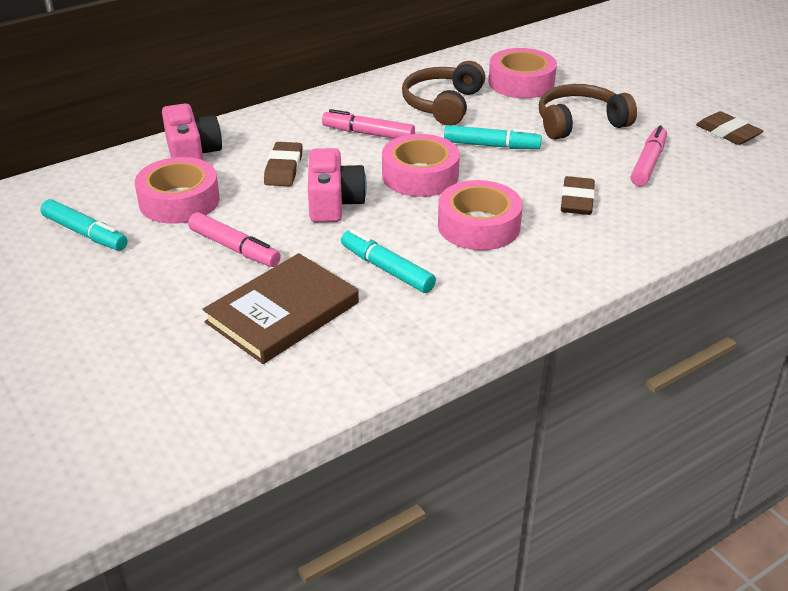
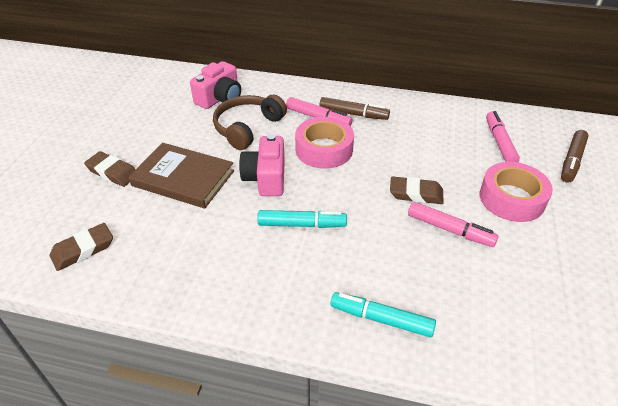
brown headphones: 2 -> 1
brown marker: 0 -> 2
pink tape: 4 -> 2
turquoise marker: 3 -> 2

